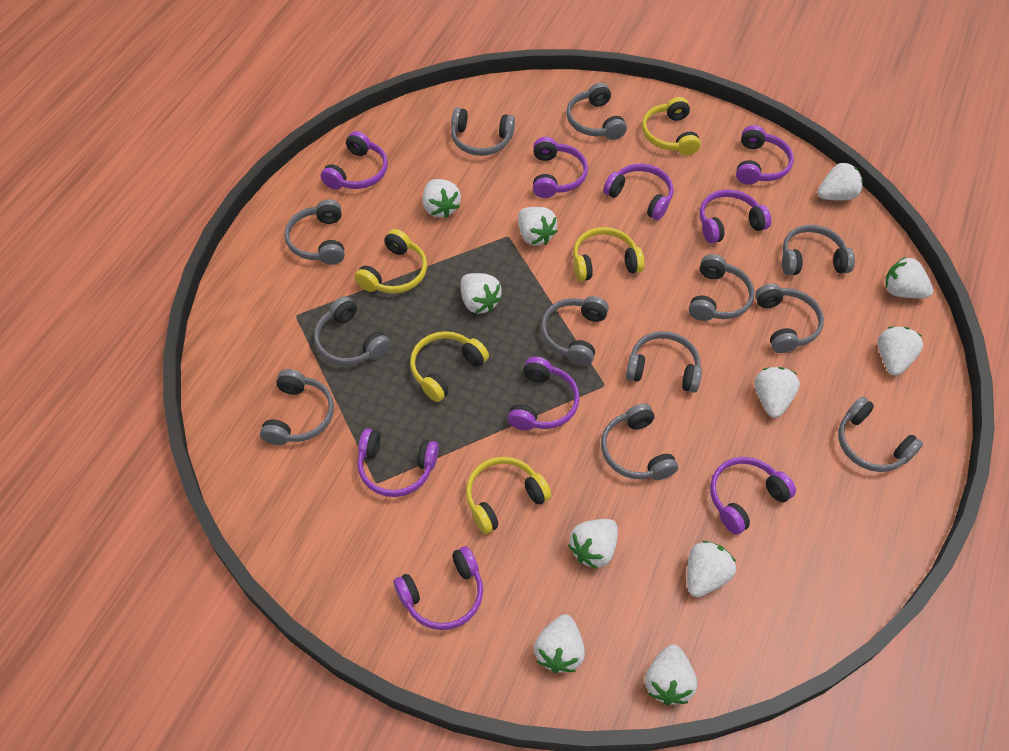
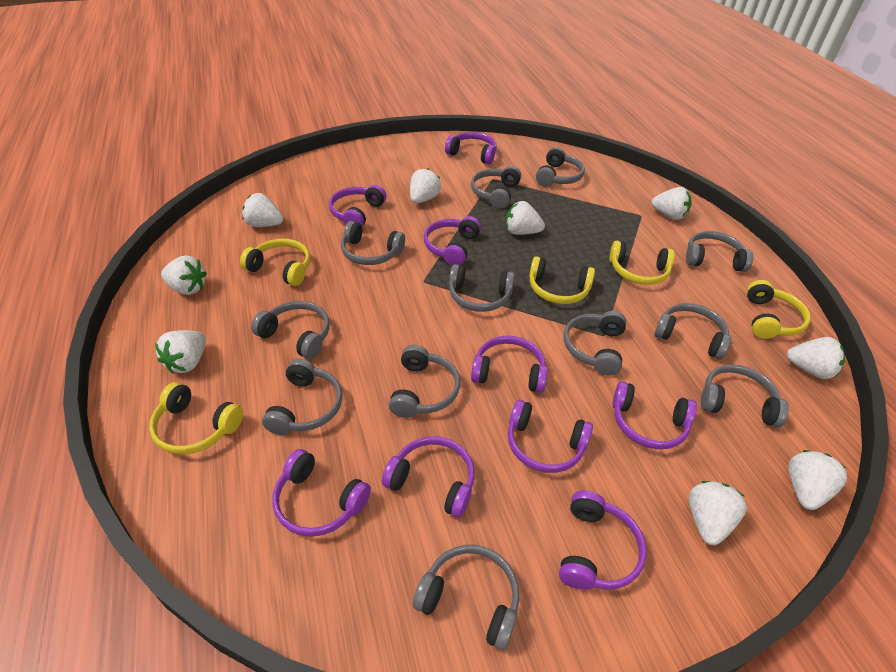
white strawberry: 11 -> 9

